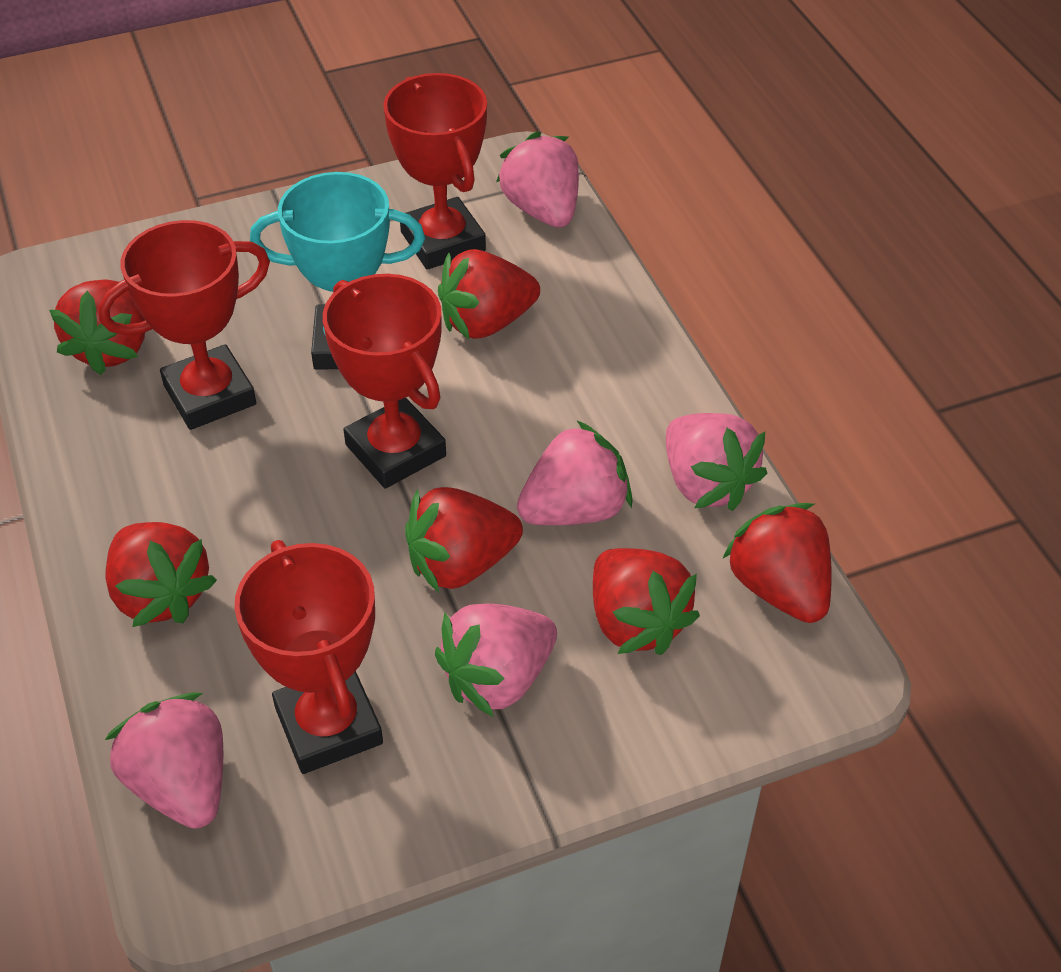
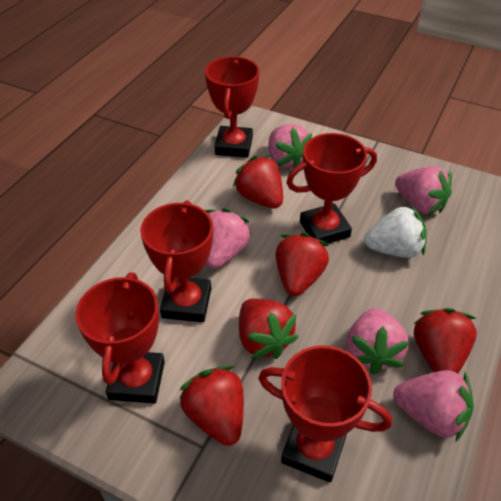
red strawberry: 6 -> 5
red trophy: 4 -> 5
turquoise trophy: 1 -> 0
white strawberry: 0 -> 1

